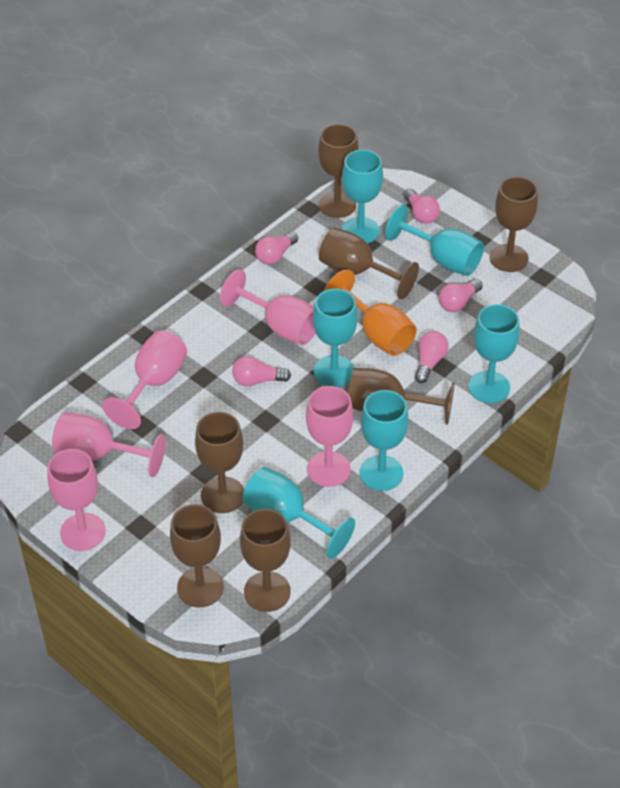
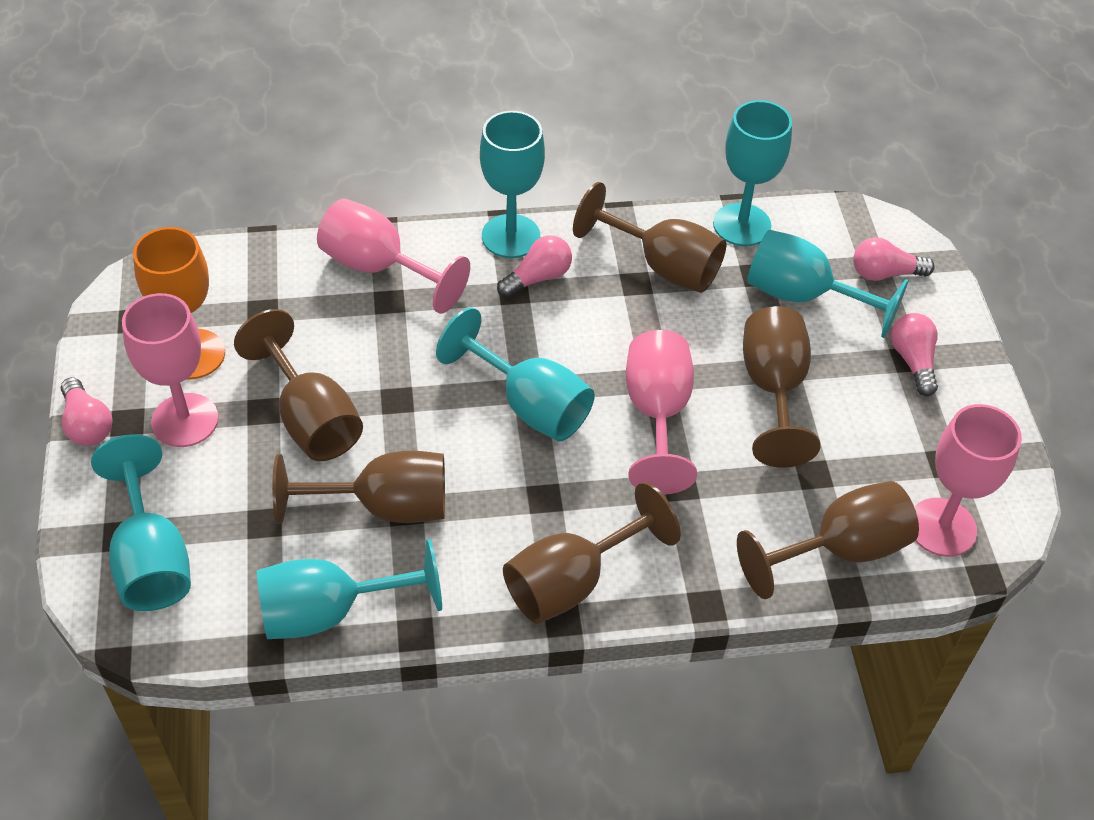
brown goblet: 7 -> 6
pink goblet: 5 -> 4
pink light bulb: 5 -> 4

